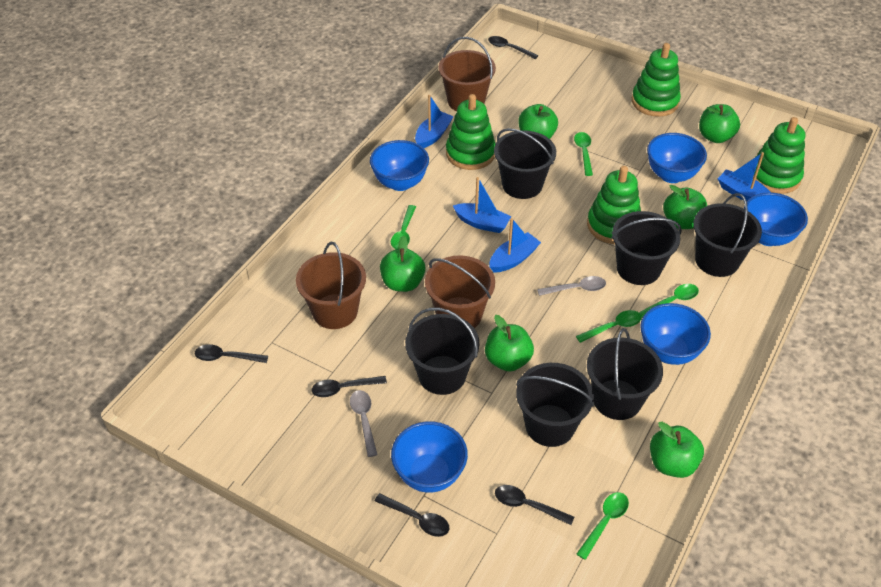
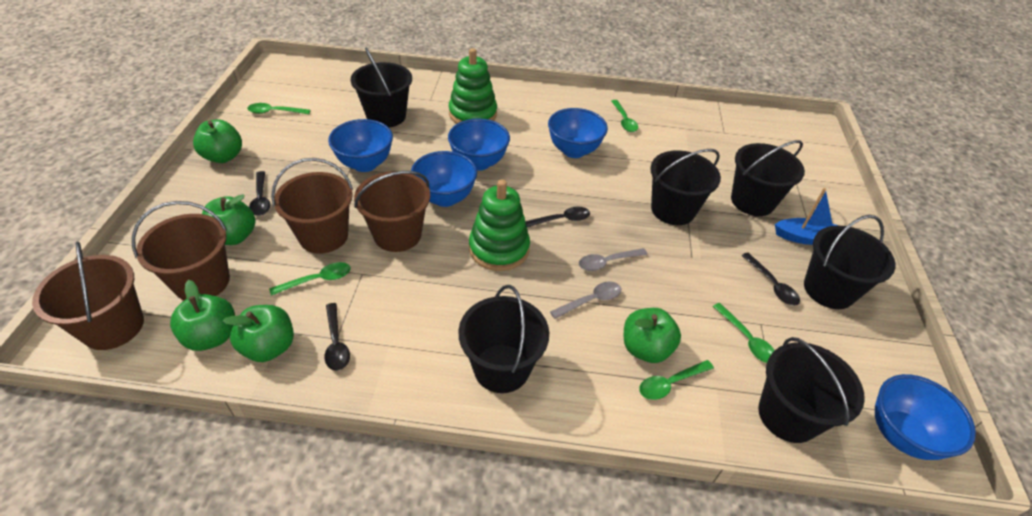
black spoon: 5 -> 4
blue boat: 4 -> 1
brown bucket: 3 -> 4
green apple: 6 -> 5
green stacking toy: 4 -> 2

